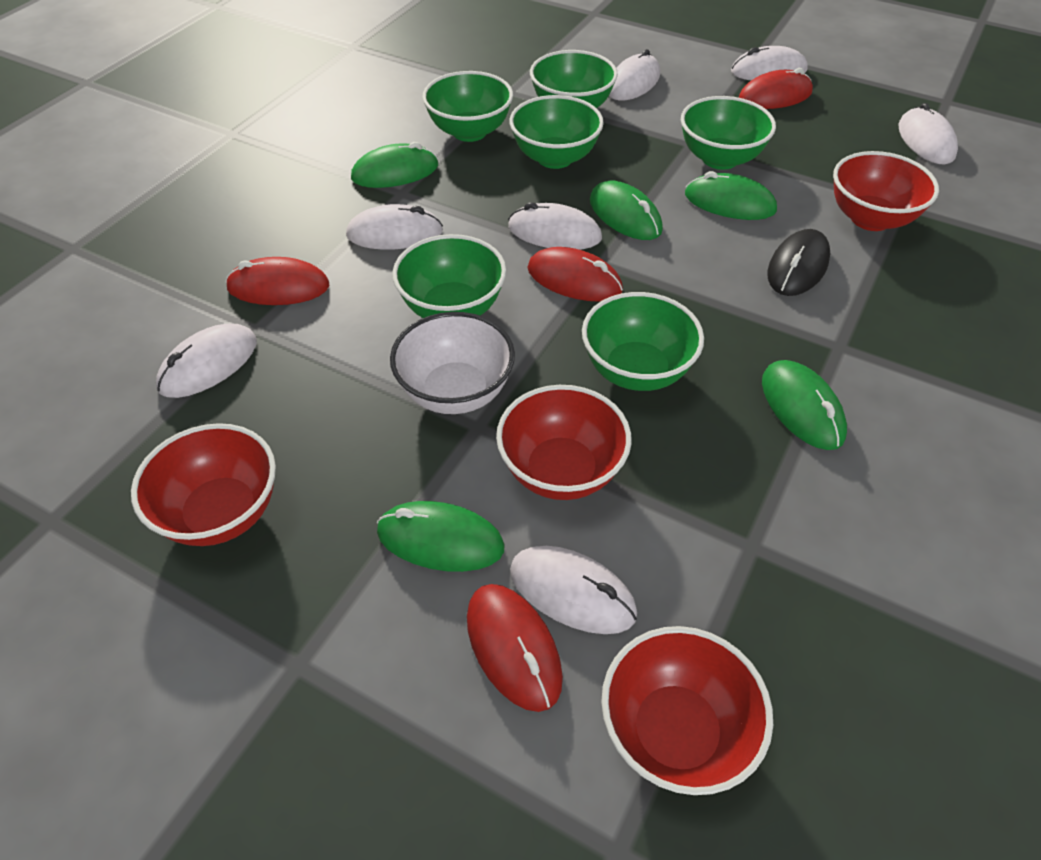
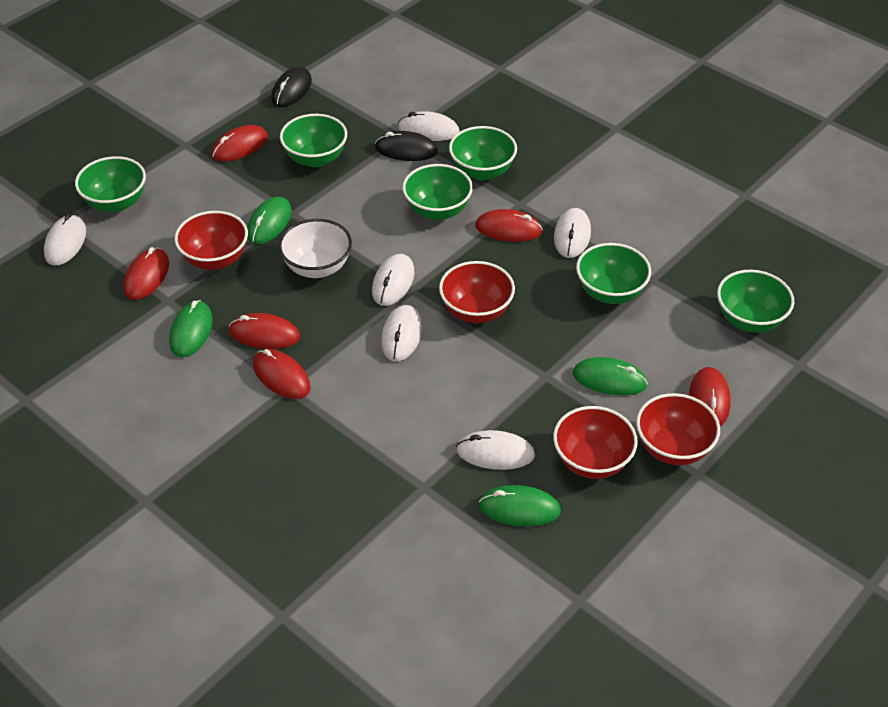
black mouse: 1 -> 2
green mouse: 5 -> 4
red mouse: 4 -> 6
white mouse: 7 -> 6

